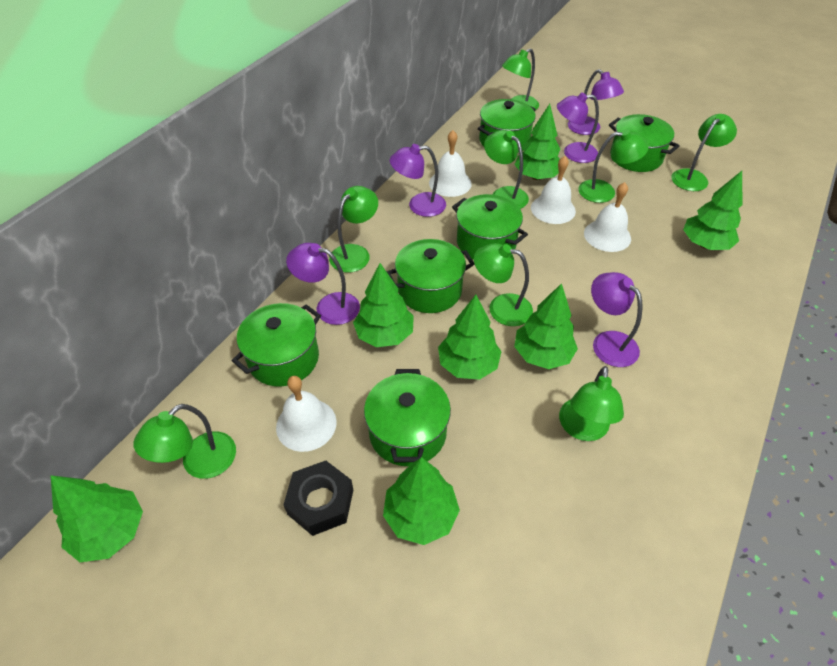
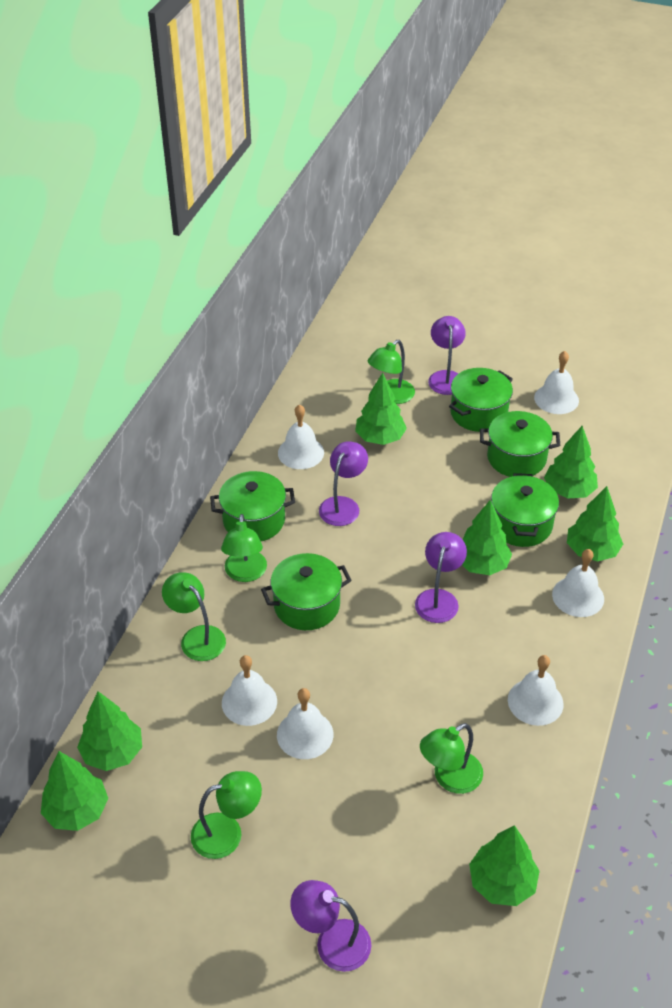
black nut: 1 -> 0
green lamp: 8 -> 5
green pot: 6 -> 5
purple lamp: 5 -> 4
white bell: 4 -> 6

